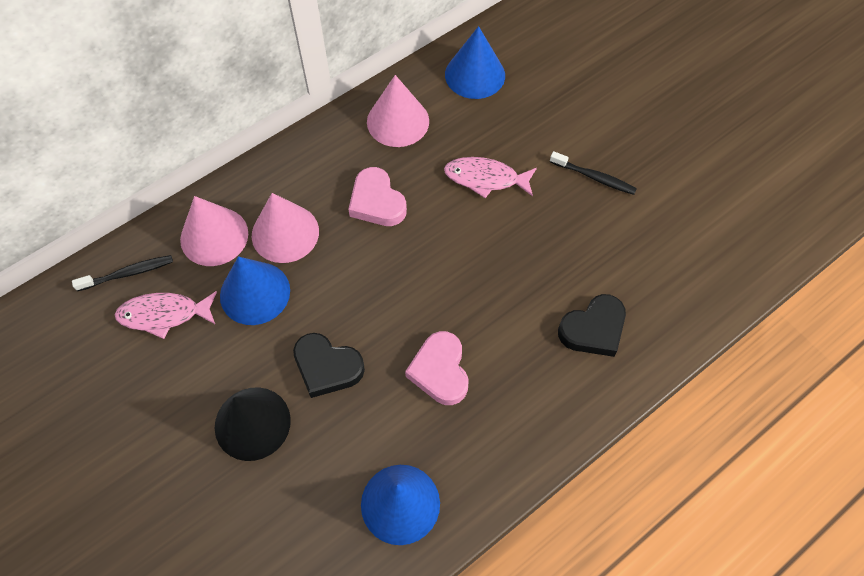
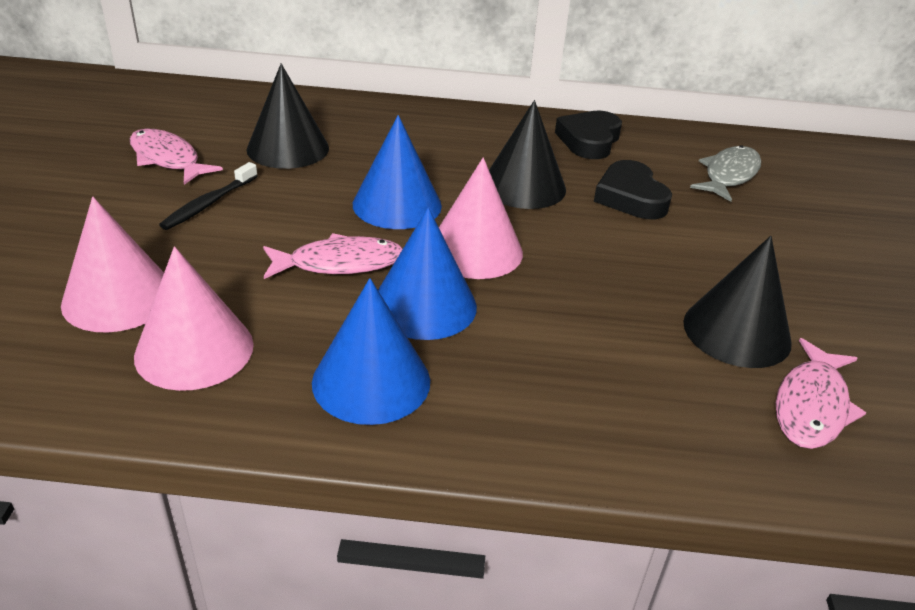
black cone: 1 -> 3
black toothbrush: 2 -> 1
grey fish: 0 -> 1
pink fish: 2 -> 3
pink heart: 2 -> 0

